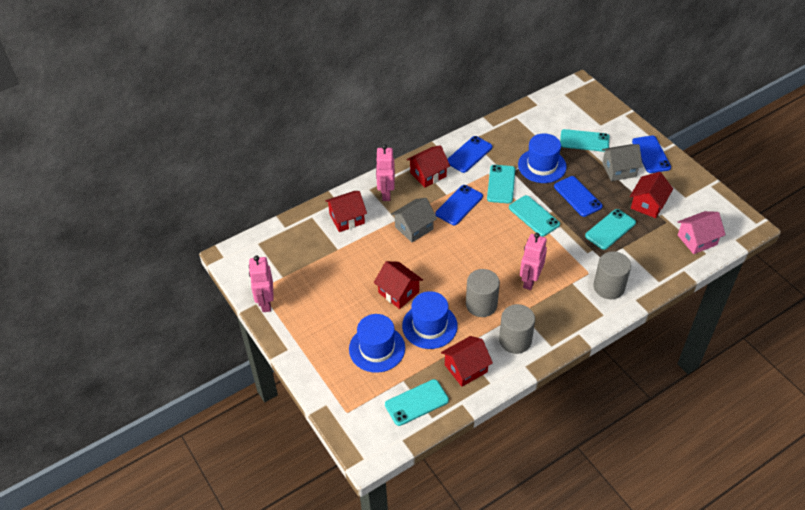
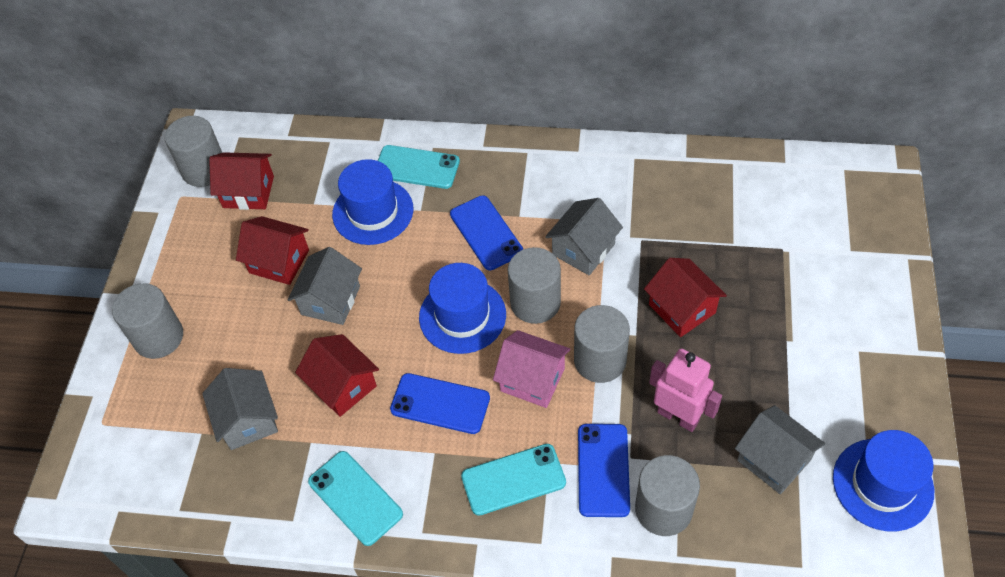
blue phone: 4 -> 3
grey cylinder: 3 -> 5
grey house: 2 -> 4
pink robot: 3 -> 1
red house: 5 -> 4
turquoise phone: 5 -> 3

